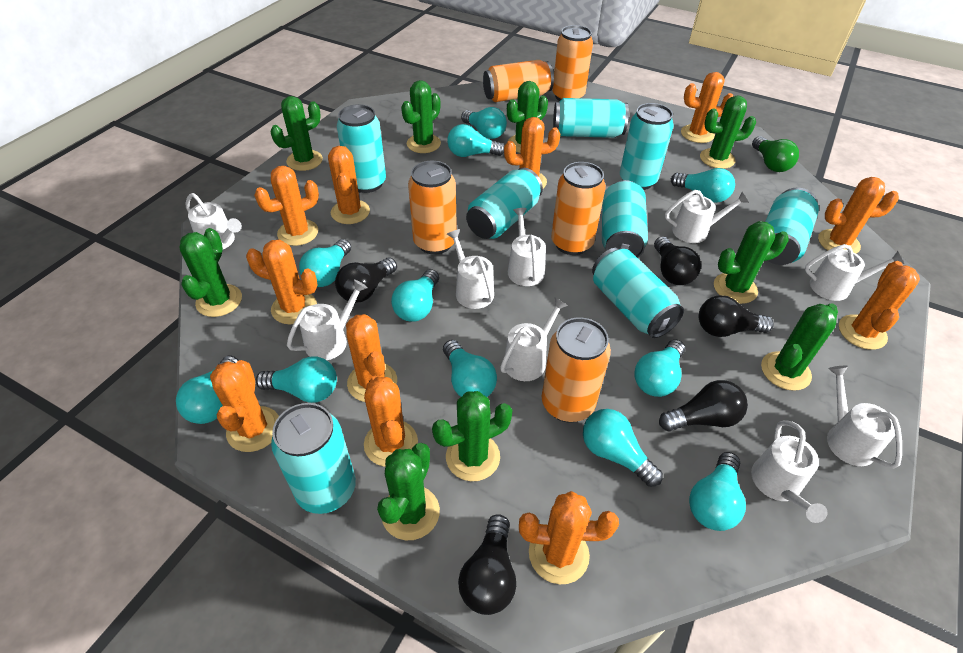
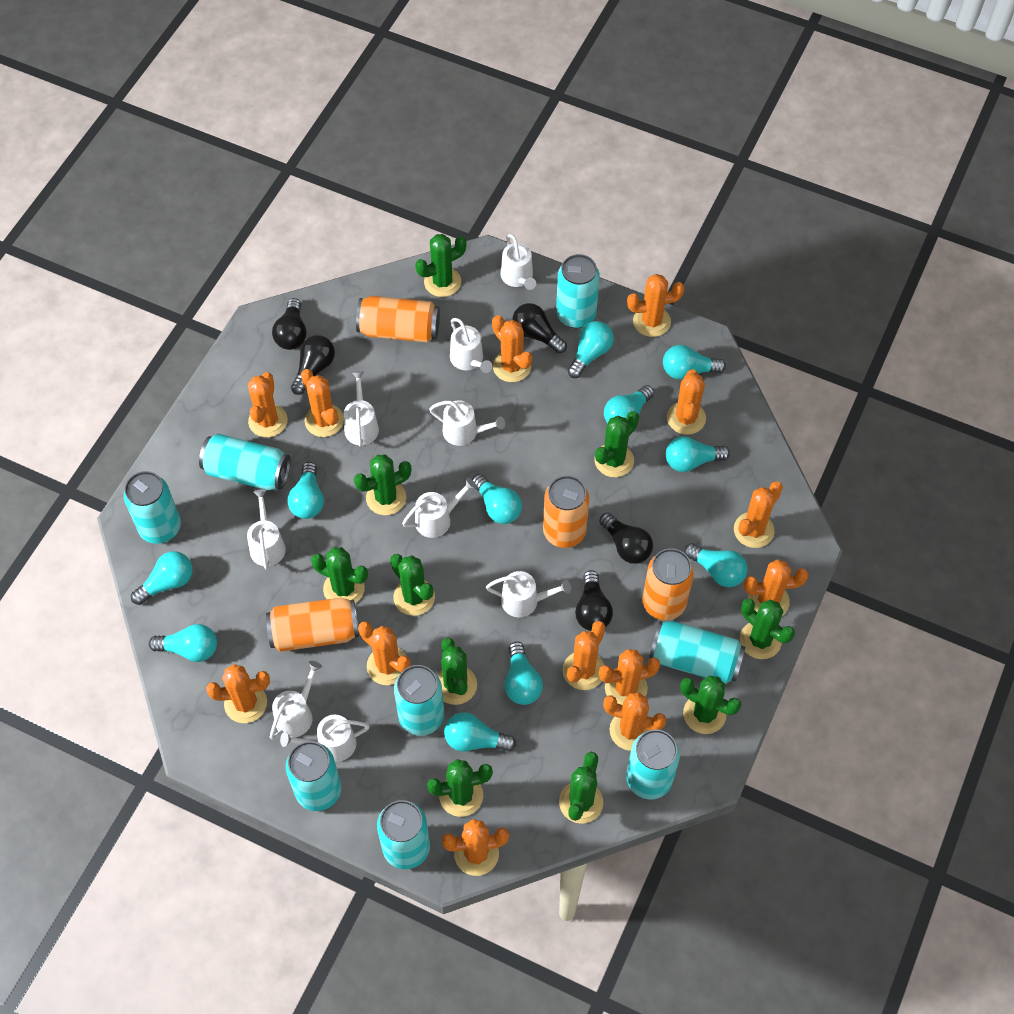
green cactus: 9 -> 10
green light bulb: 1 -> 0
orange cactus: 11 -> 13
orange can: 5 -> 4

